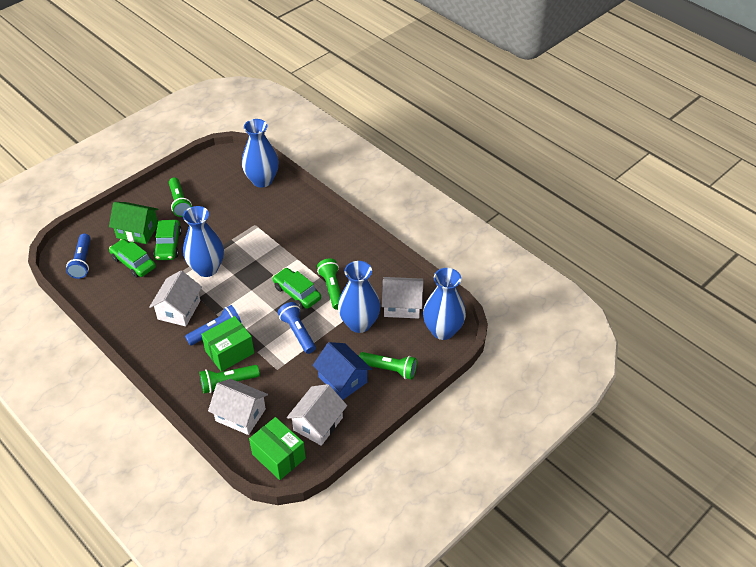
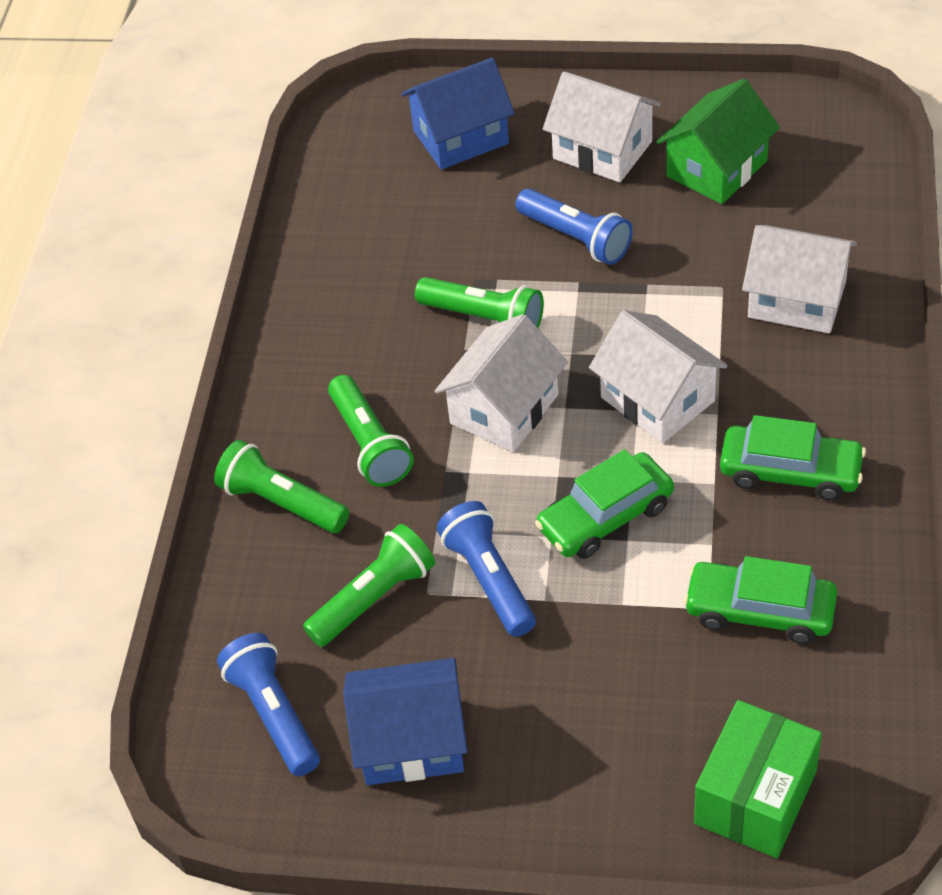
blue house: 1 -> 2
blue vase: 4 -> 0
green box: 2 -> 1

